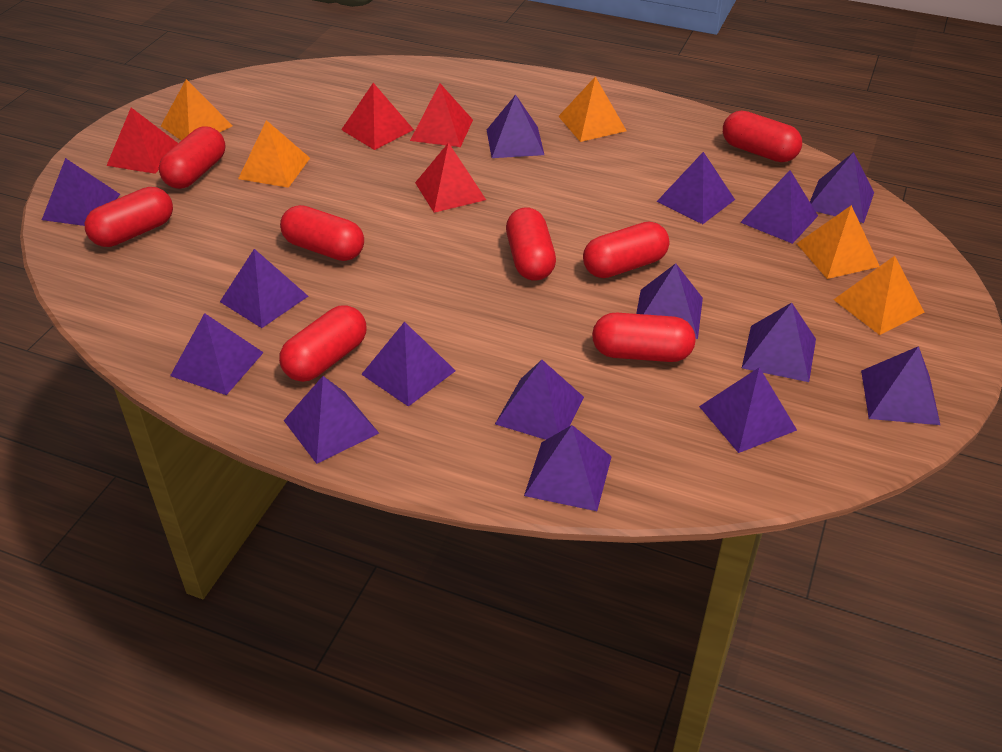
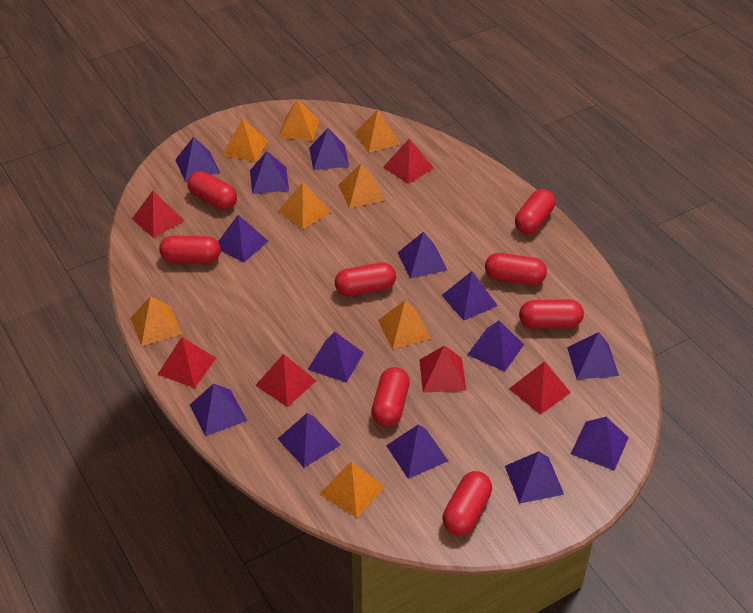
orange pyramid: 5 -> 8
purple pyramid: 15 -> 14
red pyramid: 4 -> 6

